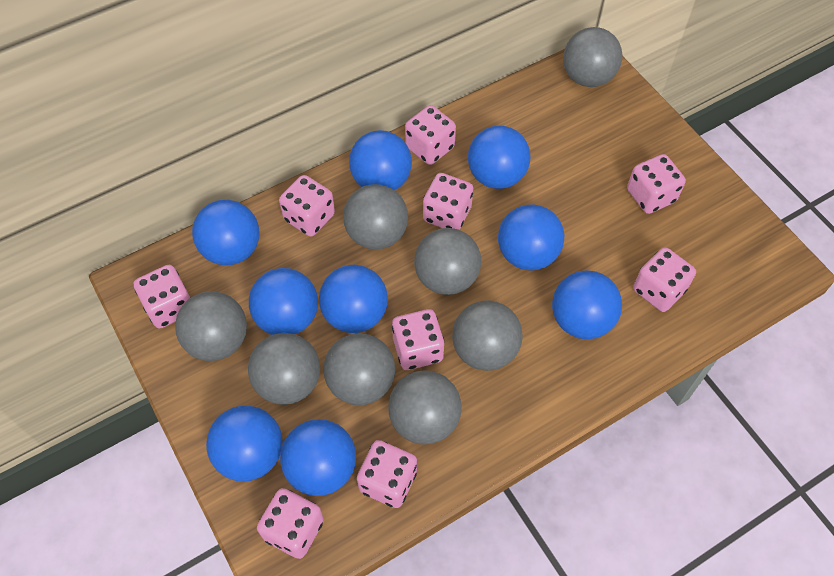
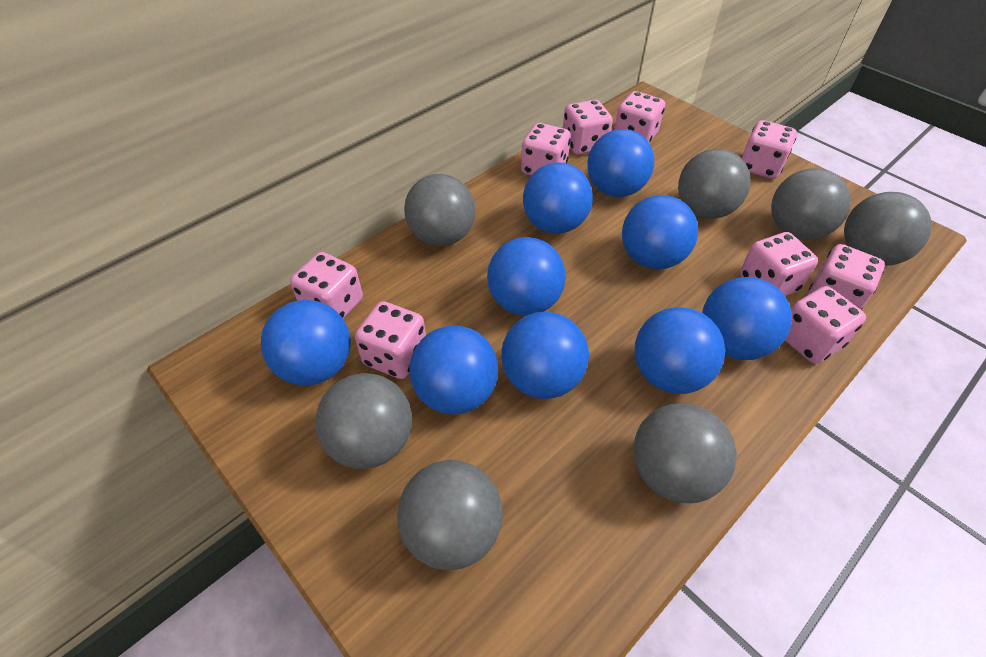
grey ball: 8 -> 7

